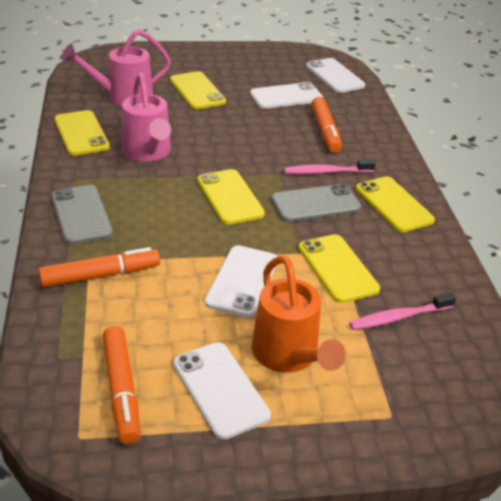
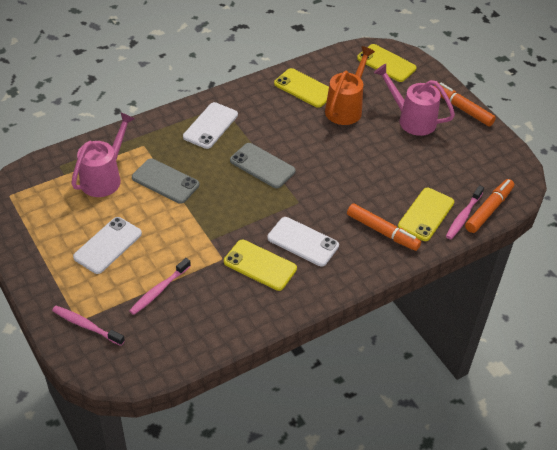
pink toothbrush: 2 -> 3
white phone: 4 -> 3
yellow phone: 5 -> 4

